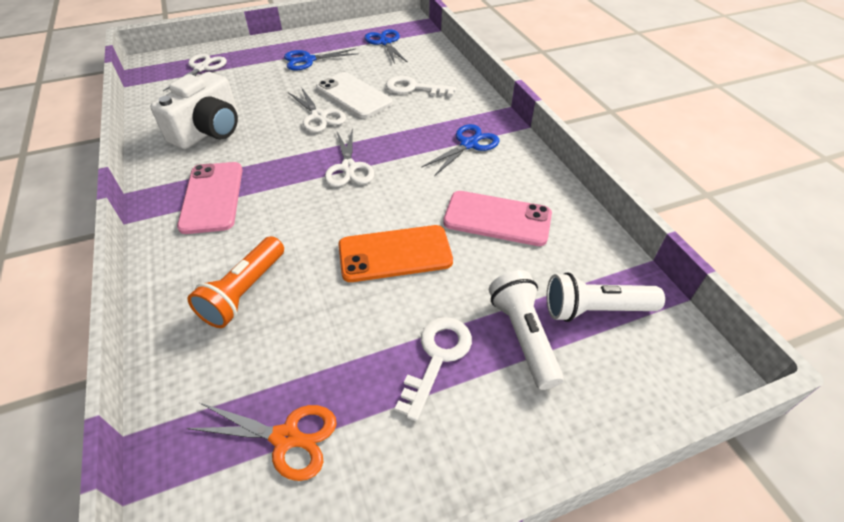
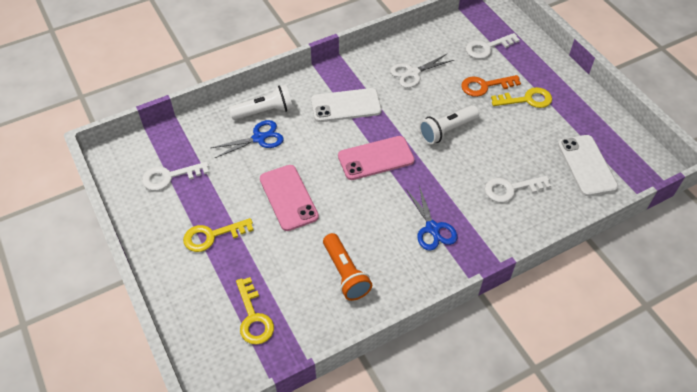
blue scissors: 3 -> 2
orange key: 0 -> 1
orange phone: 1 -> 0
orange scissors: 1 -> 0
white camera: 1 -> 0
white key: 2 -> 3
white phone: 1 -> 2
white scissors: 3 -> 1
yellow key: 0 -> 3

